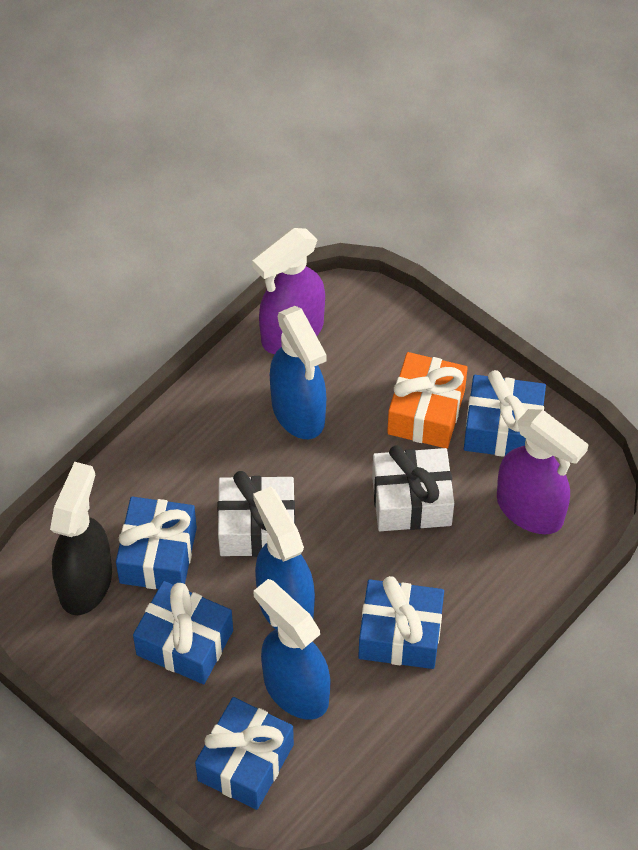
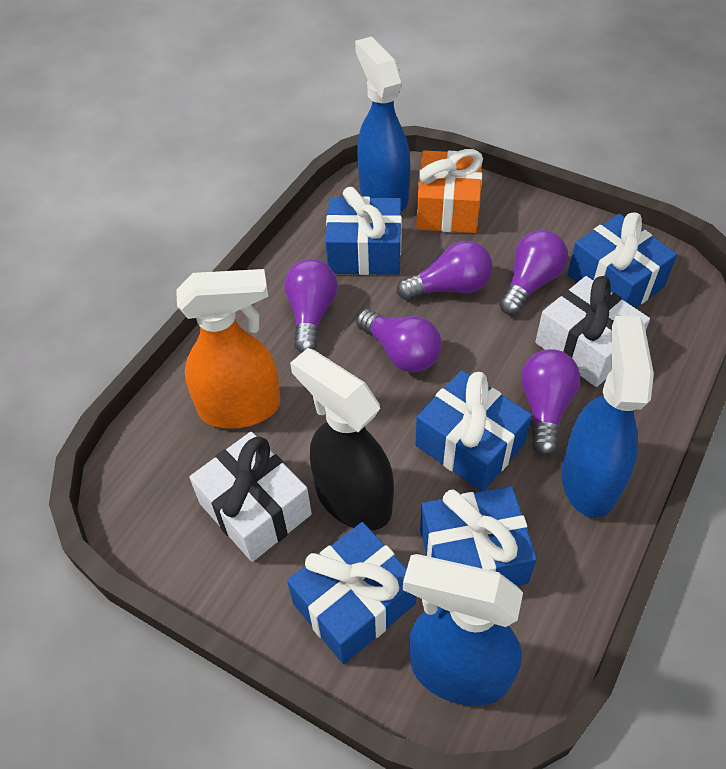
orange spray bottle: 0 -> 1
purple light bulb: 0 -> 5
purple spray bottle: 2 -> 0

